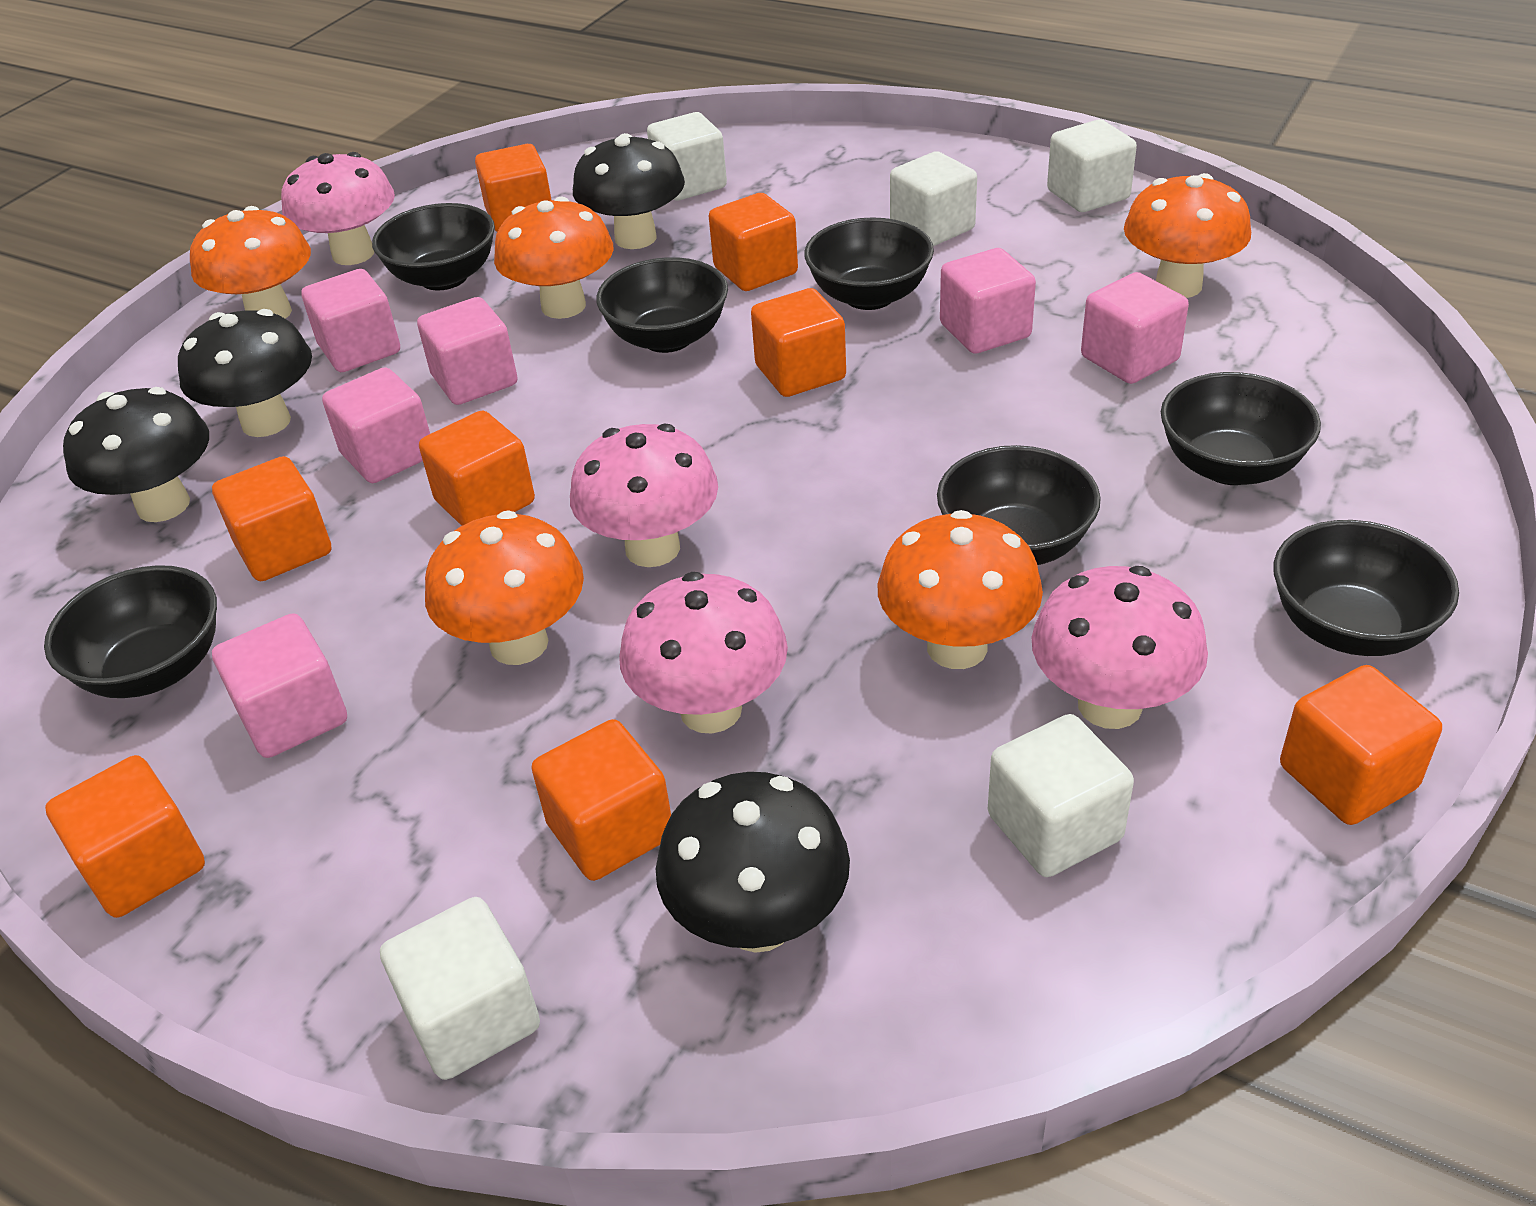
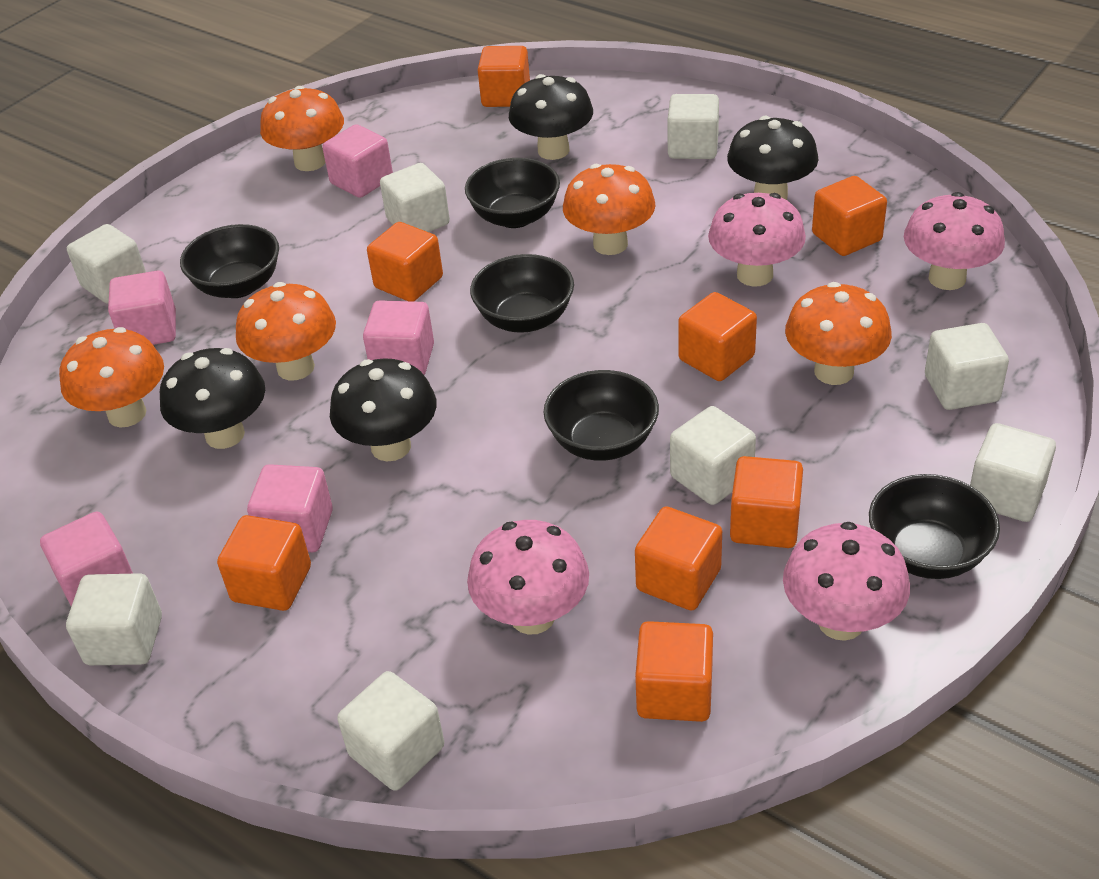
black bowl: 7 -> 5
pink cube: 6 -> 5
white cube: 5 -> 8

